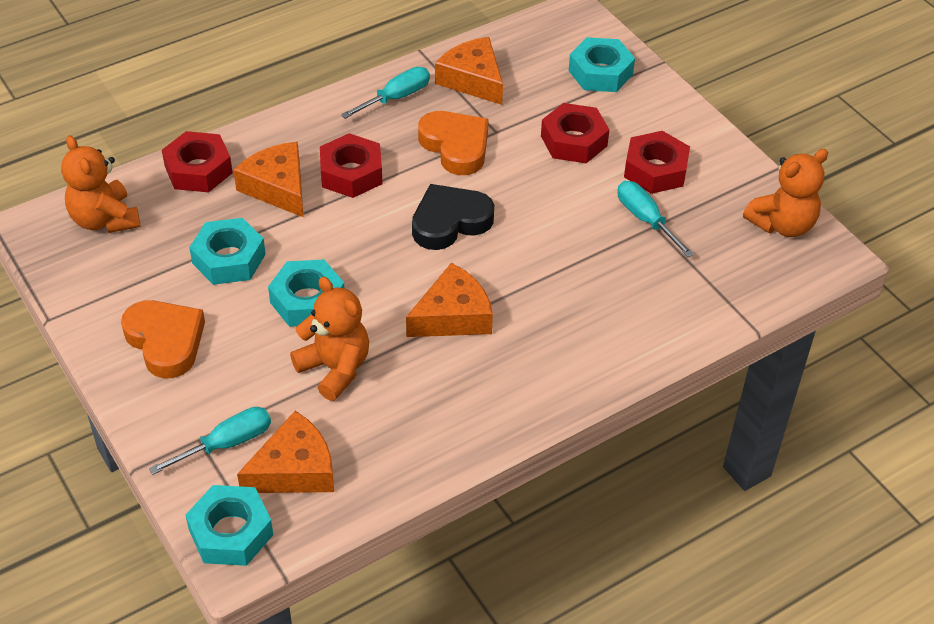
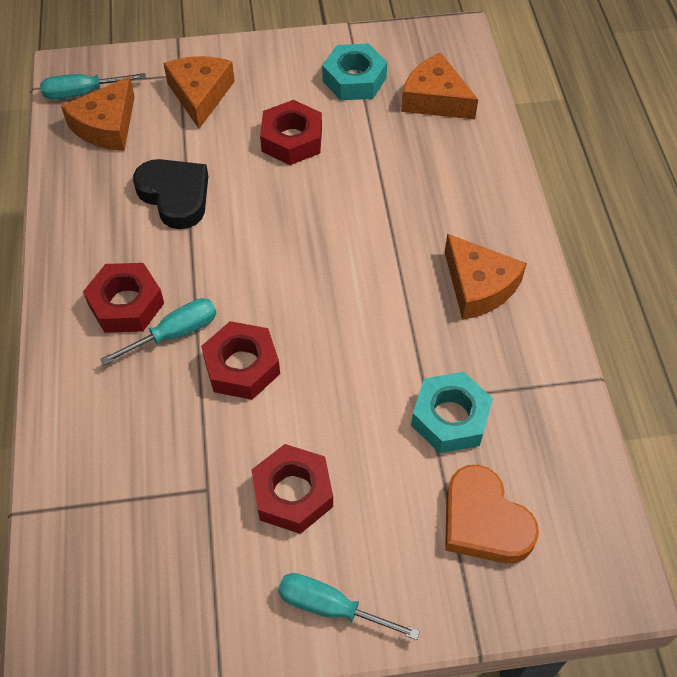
orange heart: 2 -> 1
orange teddy bear: 3 -> 0
turquoise nut: 4 -> 2

